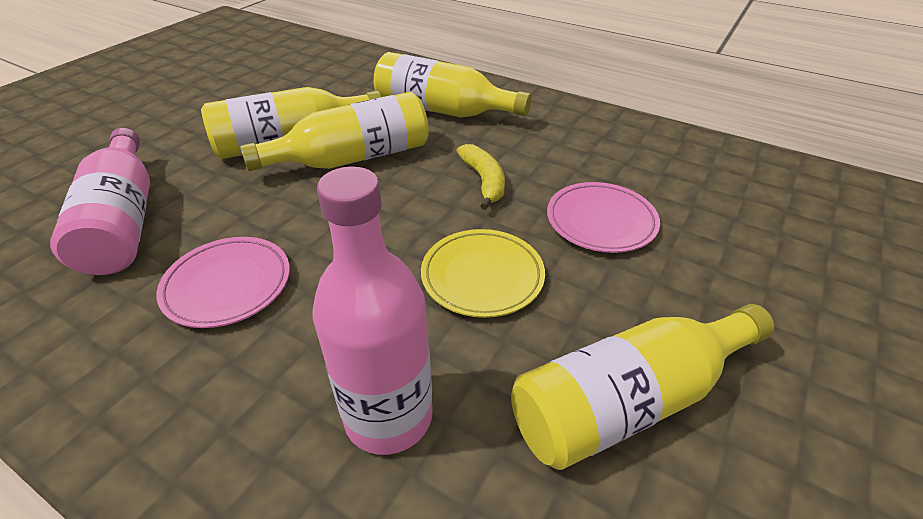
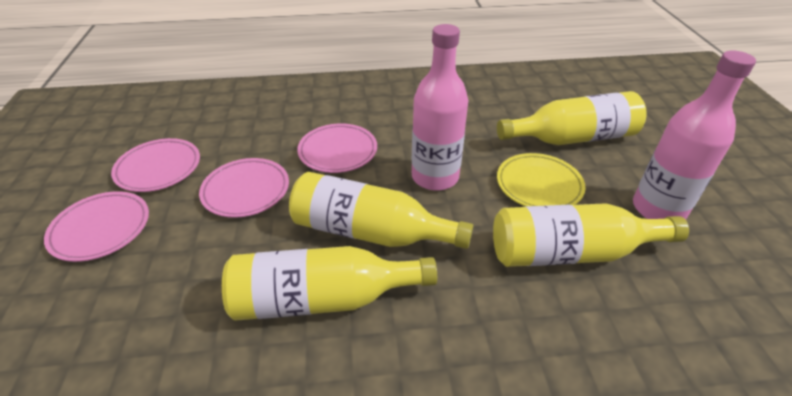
pink plate: 2 -> 4
yellow banana: 1 -> 0

